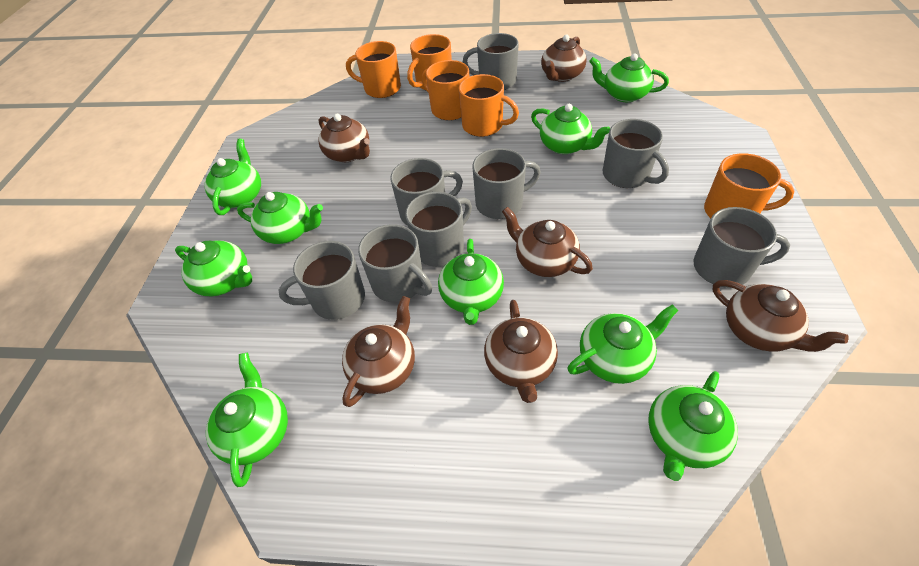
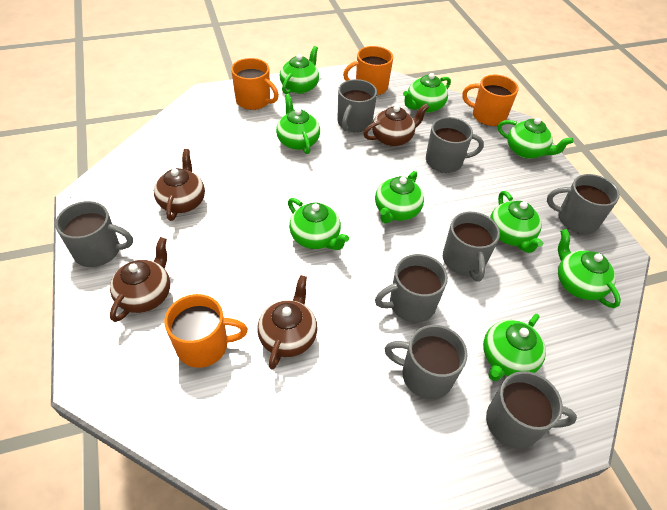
brown teapot: 6 -> 4
orange mug: 5 -> 4

